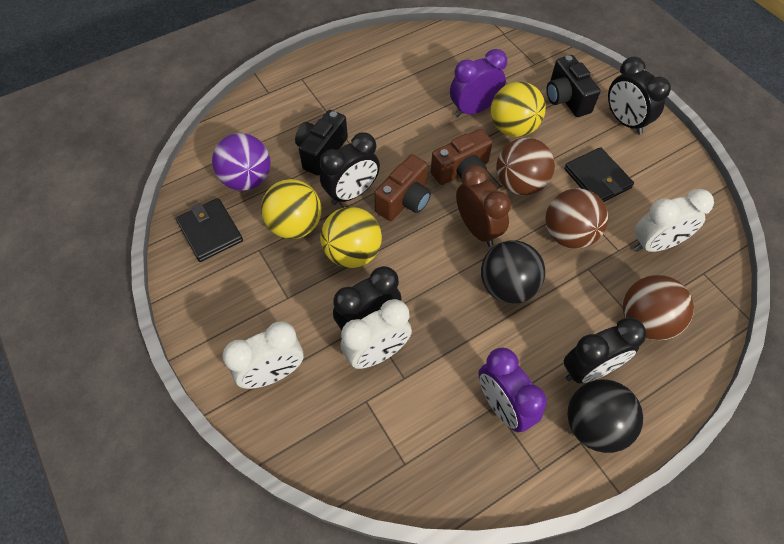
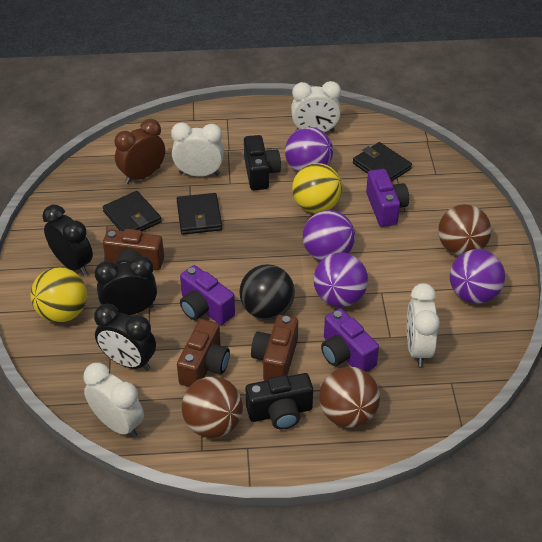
black ball: 2 -> 1
black clock: 4 -> 3
black wallet: 2 -> 3
brown camera: 2 -> 3
purple ball: 1 -> 4
purple camera: 0 -> 3
purple clock: 2 -> 0
white clock: 3 -> 4
yellow ball: 3 -> 2

